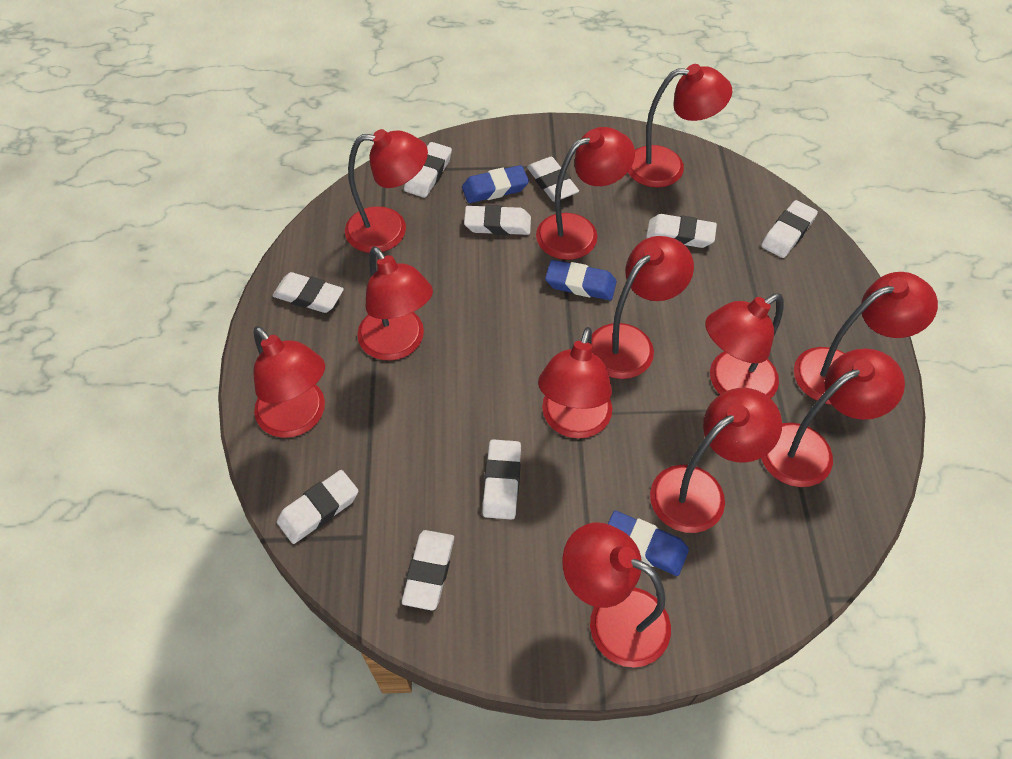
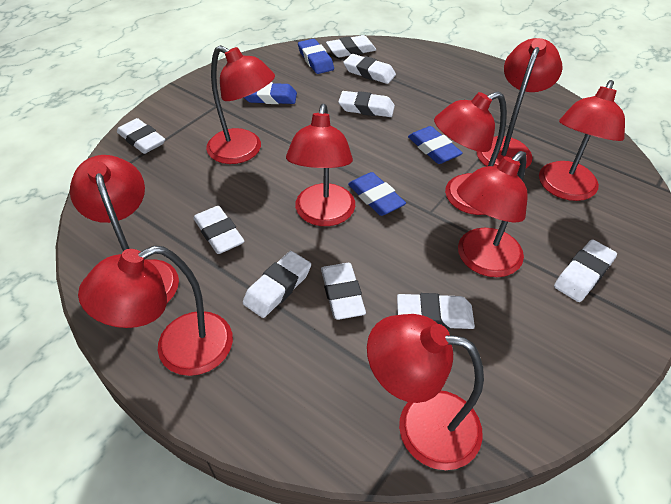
blue eraser: 3 -> 4
red lamp: 12 -> 9

